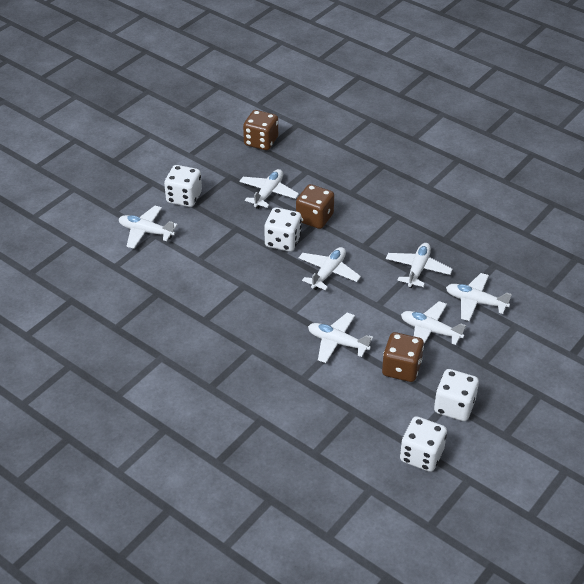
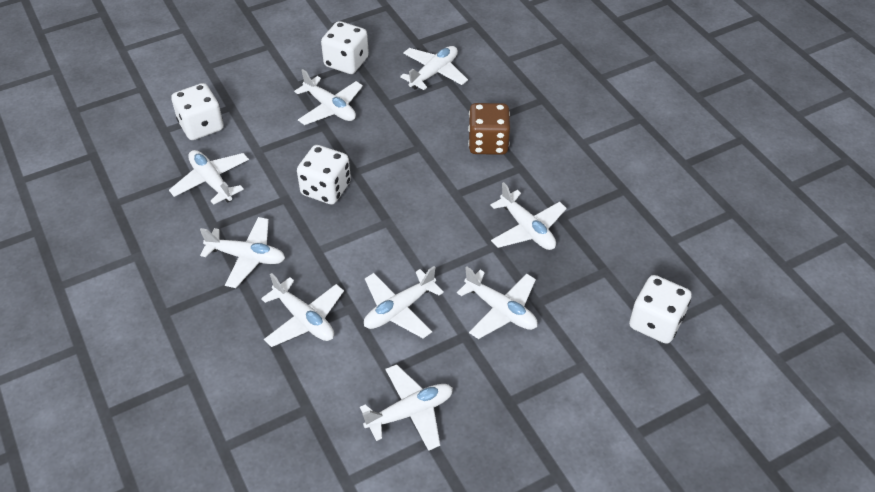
brown dice: 3 -> 1
white plane: 7 -> 9

